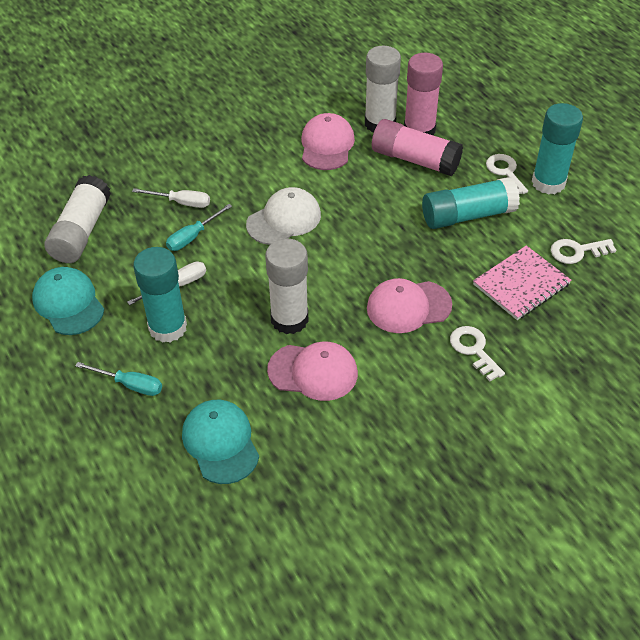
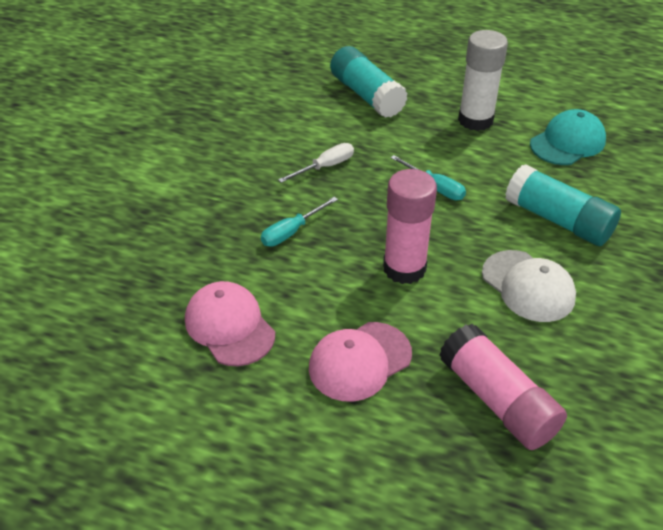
pink cap: 3 -> 2
pink notebook: 1 -> 0
turquoise cap: 2 -> 1
turquoise glue stick: 3 -> 2
white glue stick: 3 -> 1
white key: 3 -> 0
white screwdriver: 2 -> 1

